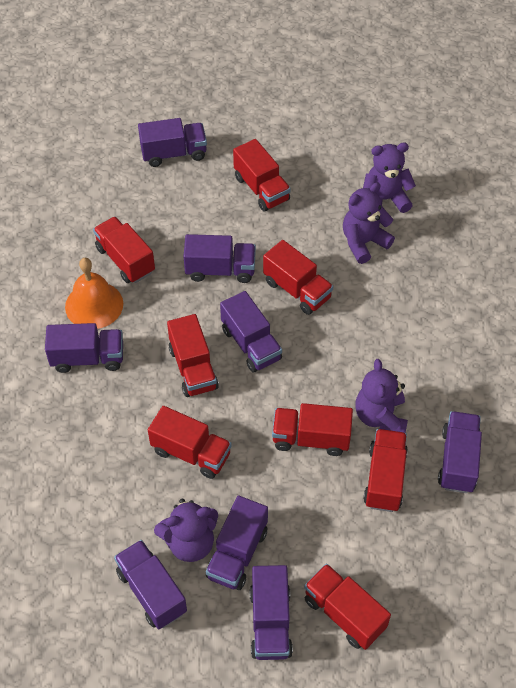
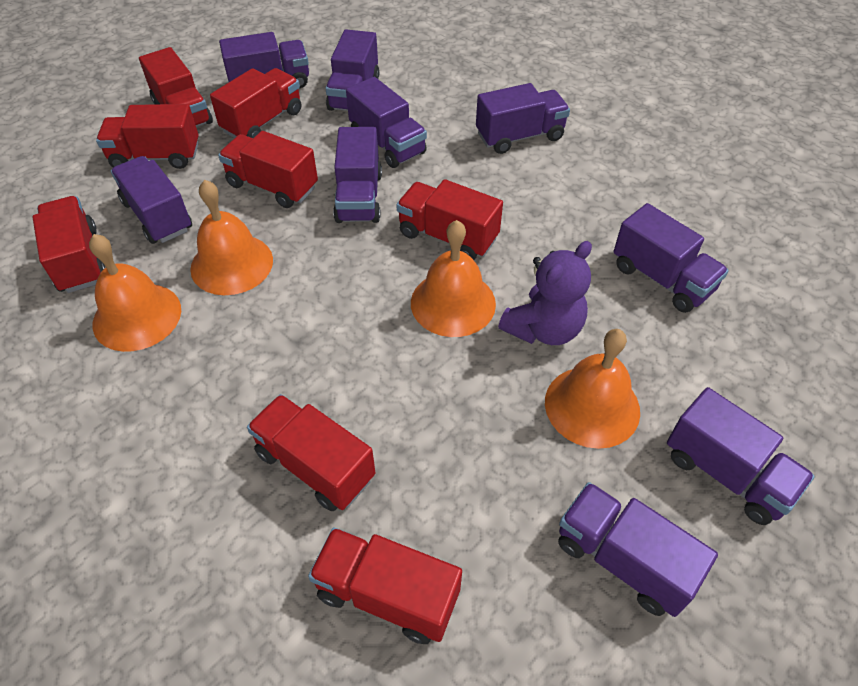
orange bell: 1 -> 4
purple teddy bear: 4 -> 1
purple truck: 8 -> 9

